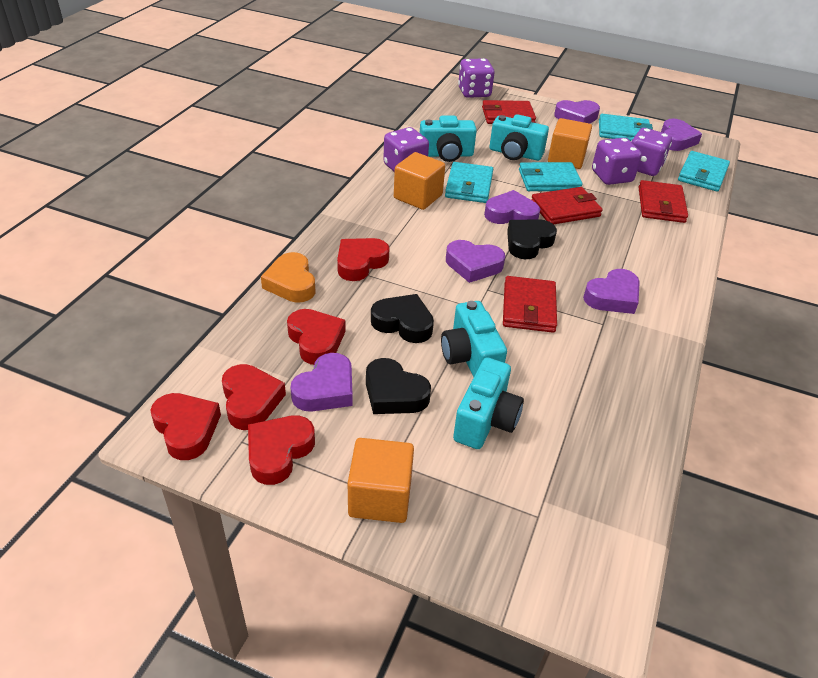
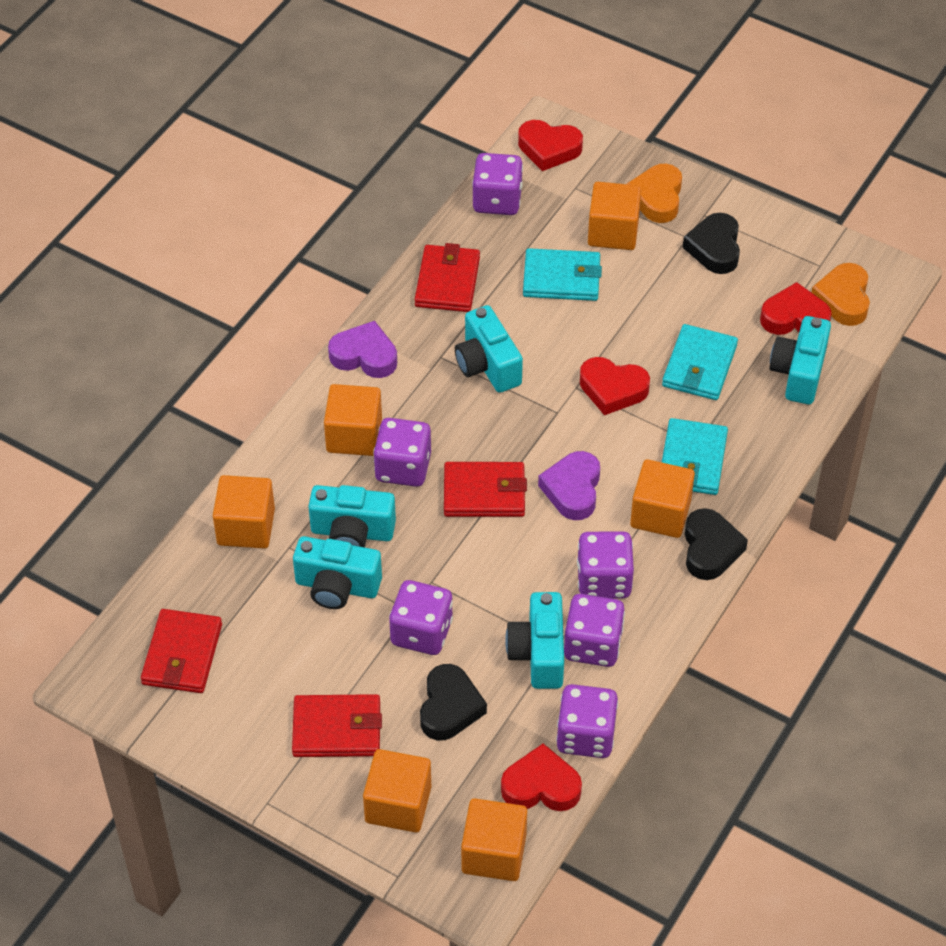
orange cube: 3 -> 6
orange heart: 1 -> 2
purple dice: 4 -> 6
purple heart: 6 -> 2
red heart: 5 -> 4
turquoise camera: 4 -> 5
turquoise wallet: 4 -> 3

